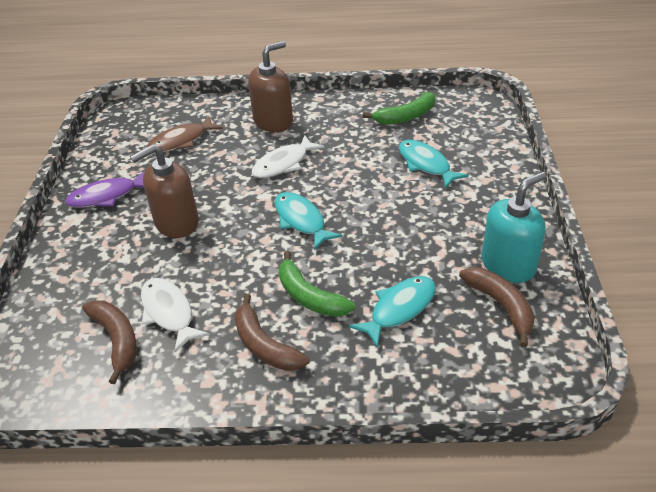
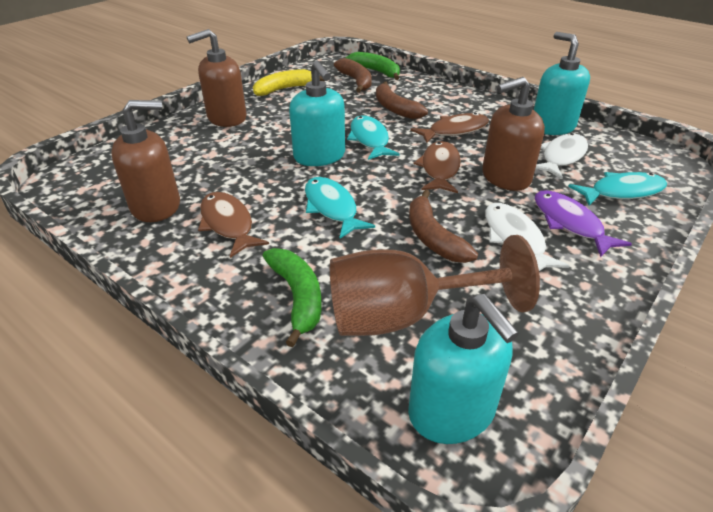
brown fish: 1 -> 3
brown goblet: 0 -> 1
brown soap dispenser: 2 -> 3
turquoise soap dispenser: 1 -> 3
yellow banana: 0 -> 1

